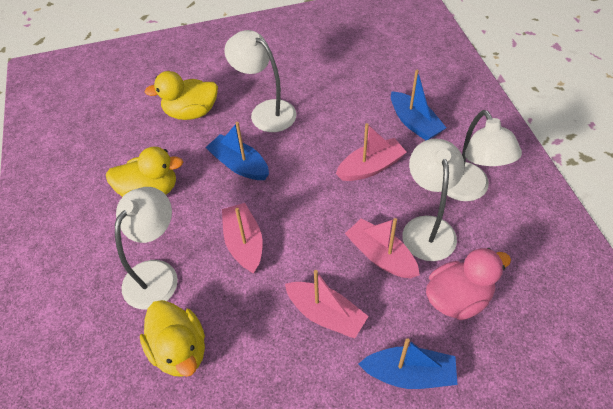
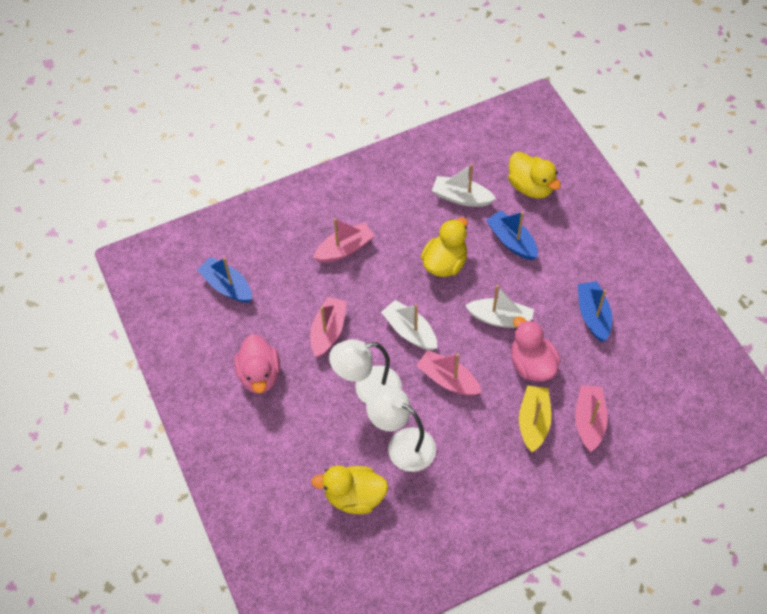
pink duck: 1 -> 2
white boat: 0 -> 3
white lamp: 4 -> 2
yellow boat: 0 -> 1

